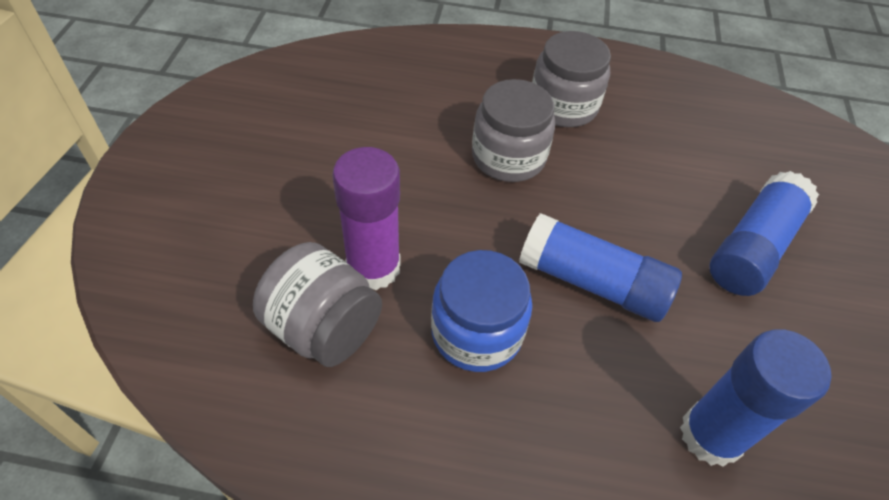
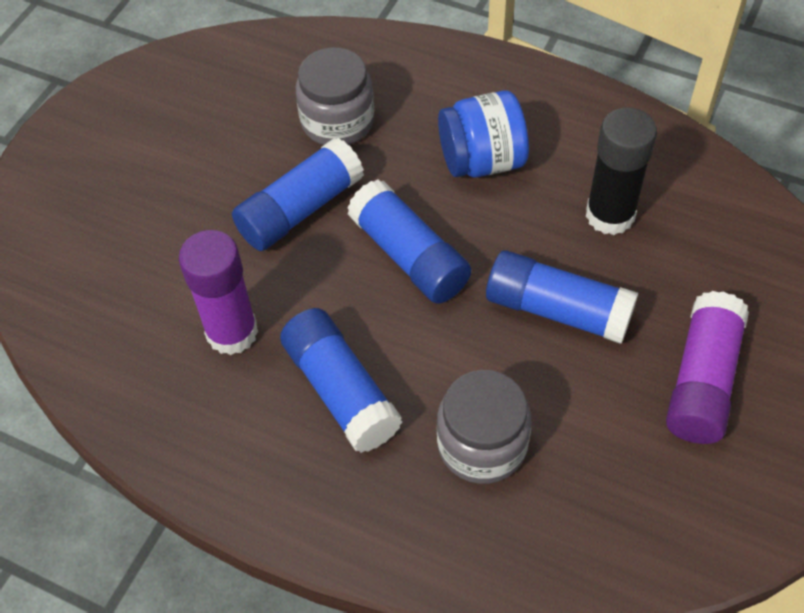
black glue stick: 0 -> 1
blue glue stick: 3 -> 4
grey jar: 3 -> 2
purple glue stick: 1 -> 2

